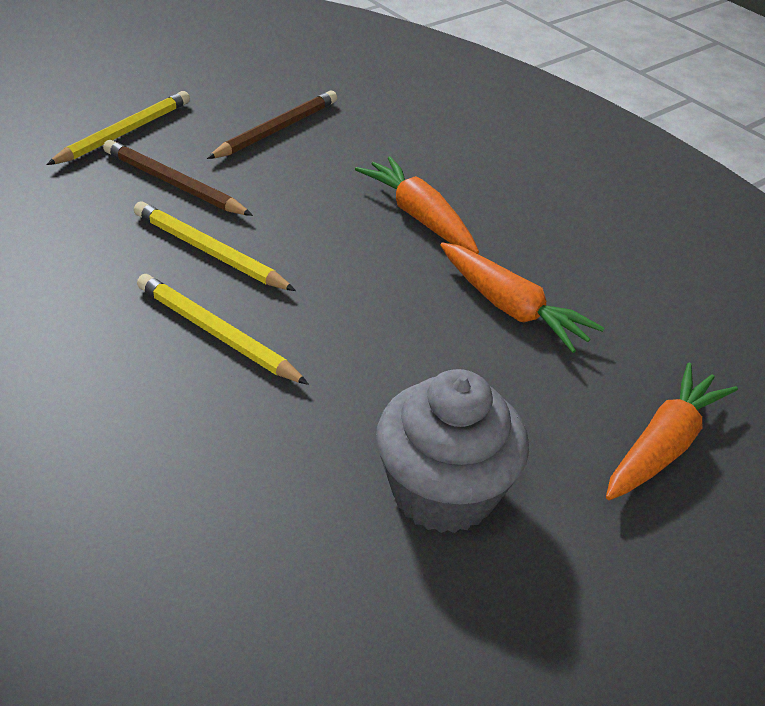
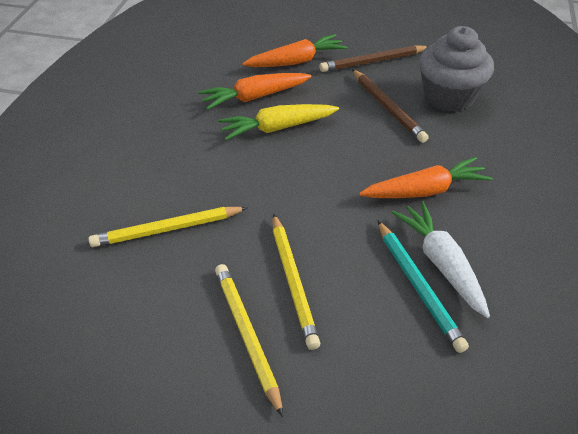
turquoise pencil: 0 -> 1
white carrot: 0 -> 1
yellow carrot: 0 -> 1

